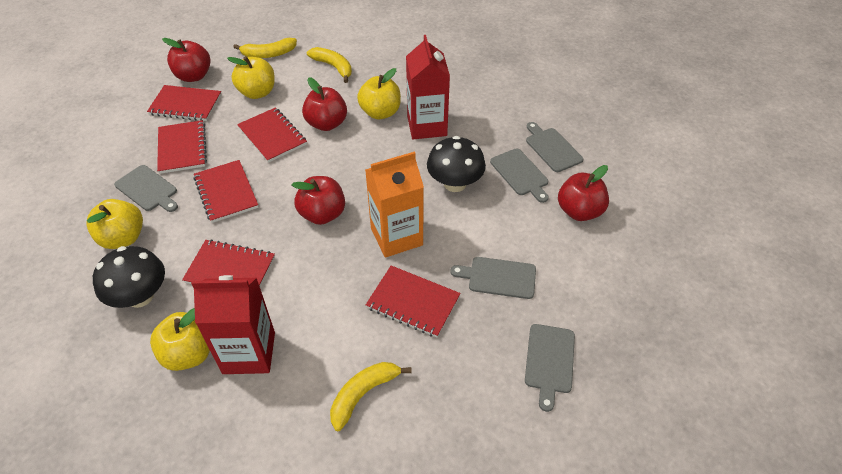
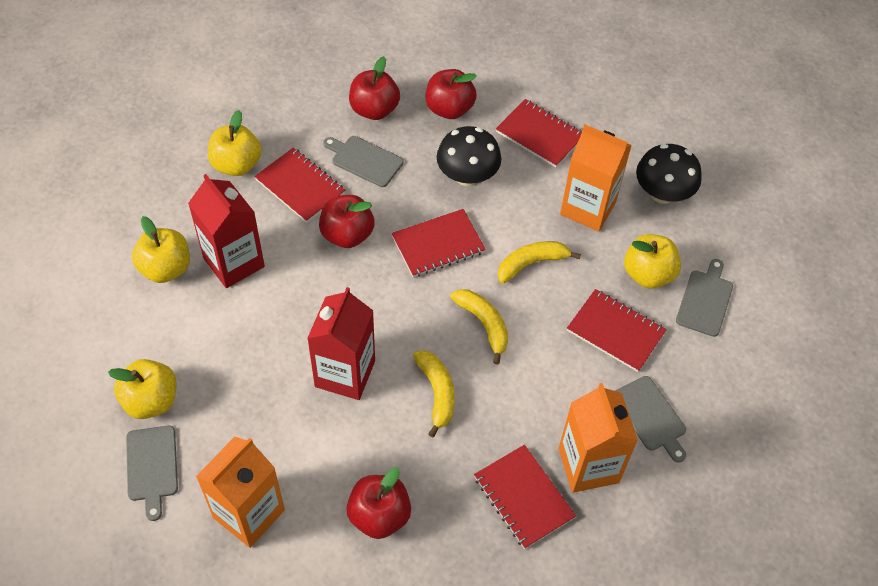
grey cutting board: 5 -> 4
orange carton: 1 -> 3
red notebook: 6 -> 5

